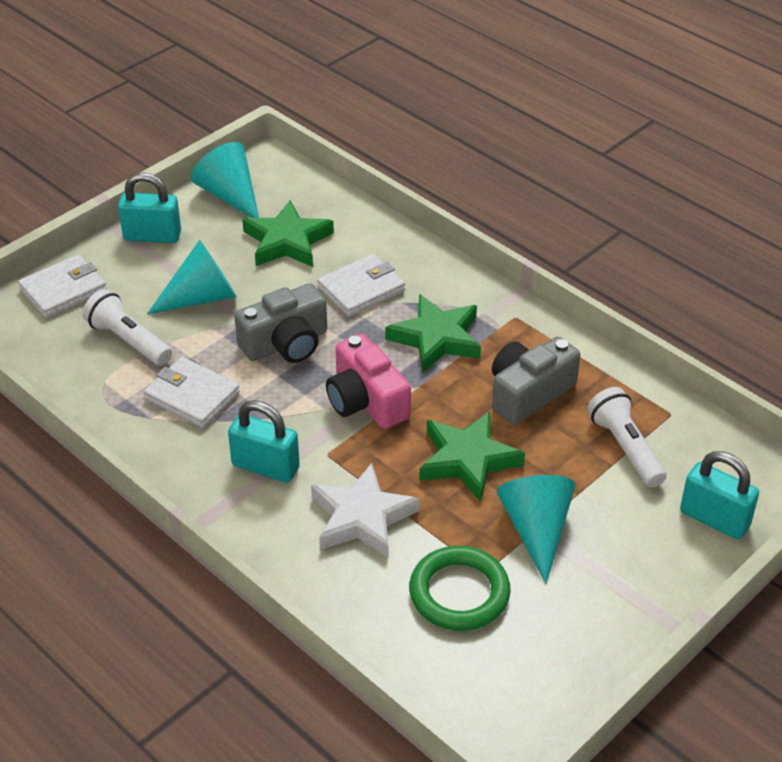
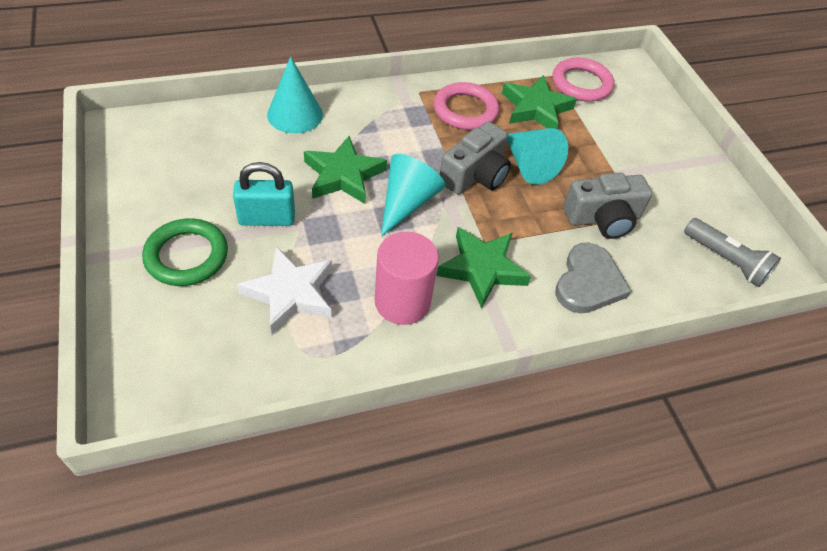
grey flashlight: 0 -> 1
grey heart: 0 -> 1
pink camera: 1 -> 0
pink cylinder: 0 -> 1
pink ring: 0 -> 2
turquoise padlock: 3 -> 1
white flashlight: 2 -> 0
white wallet: 3 -> 0

